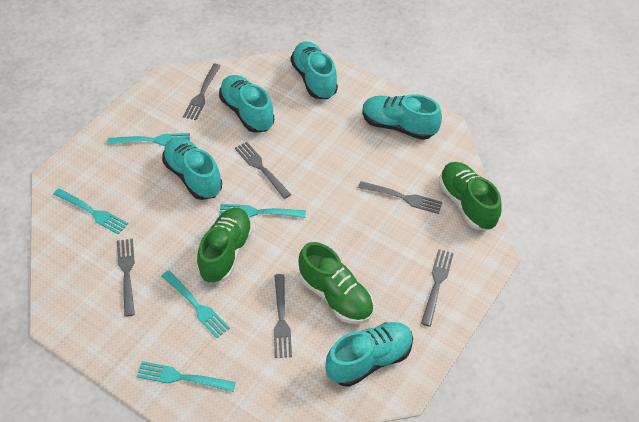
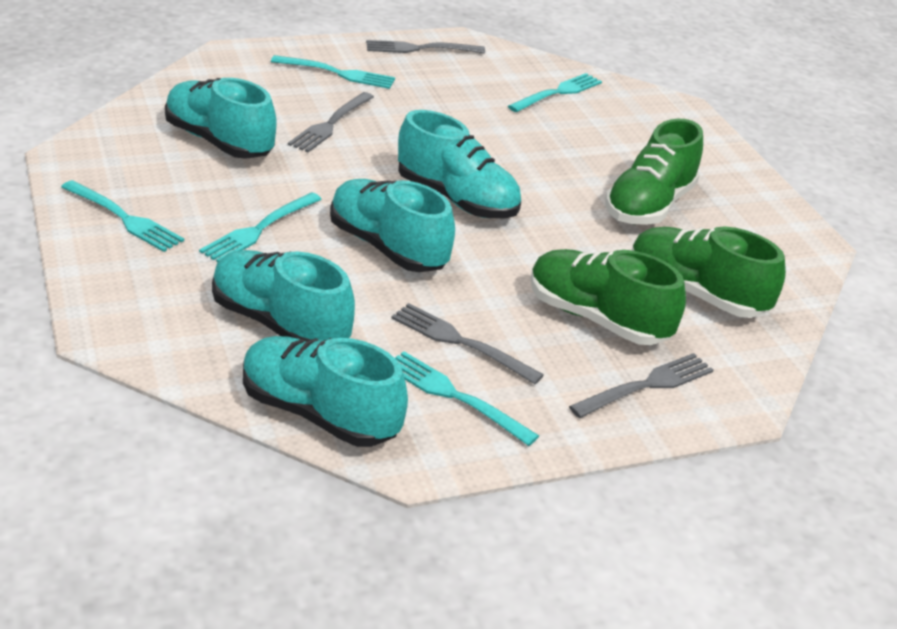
grey fork: 6 -> 4

